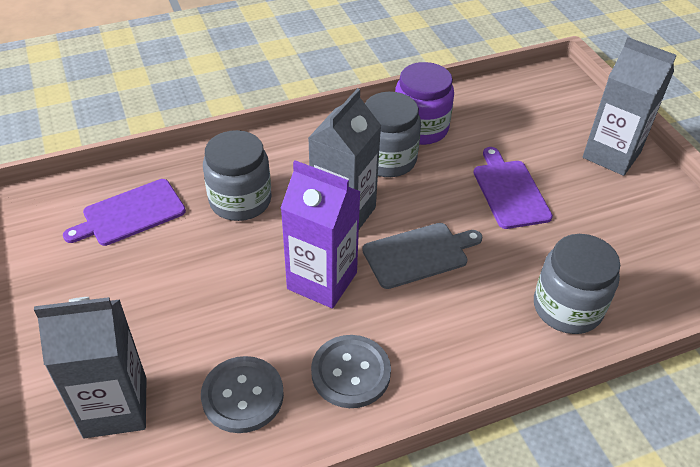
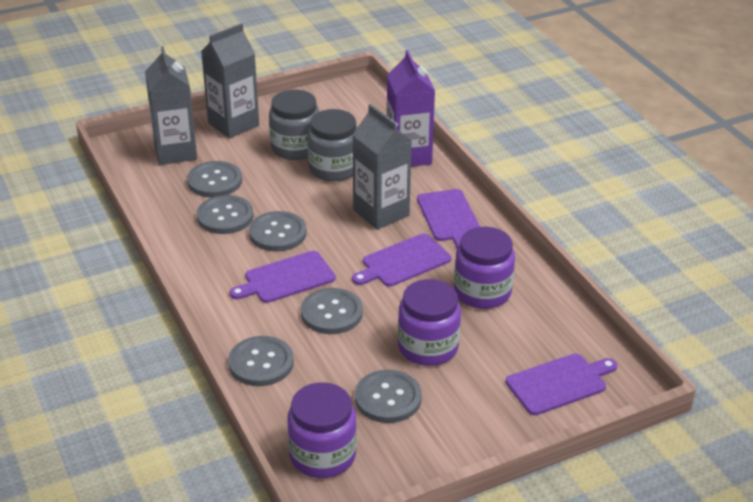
grey button: 2 -> 6
grey cutting board: 1 -> 0
grey jar: 3 -> 2
purple cutting board: 2 -> 4
purple jar: 1 -> 3

